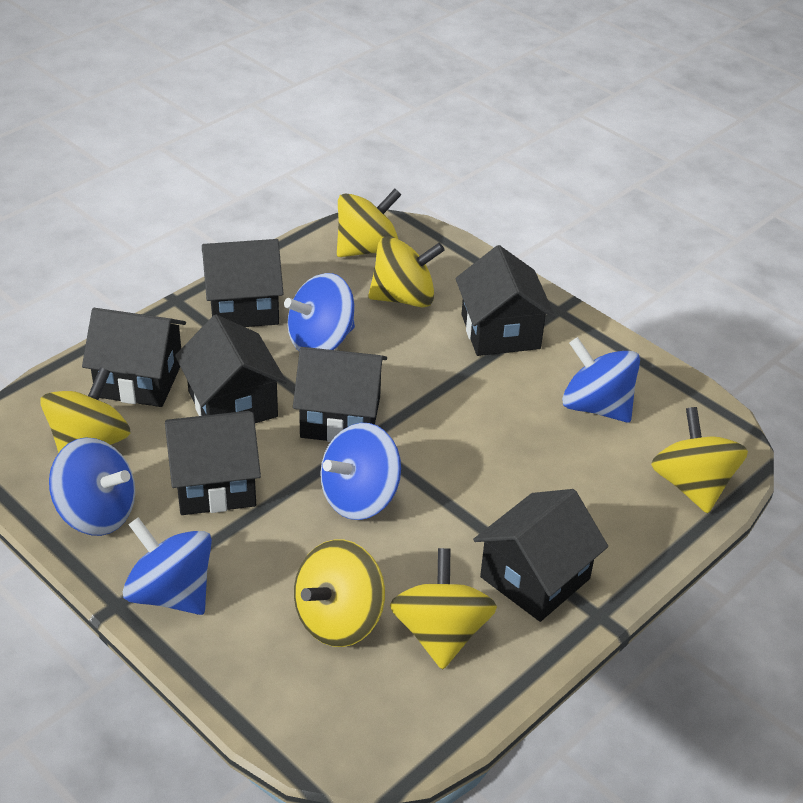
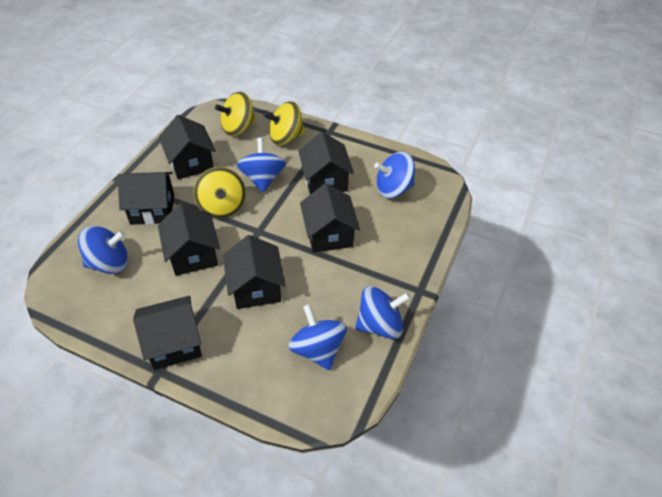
yellow spinning top: 6 -> 3

